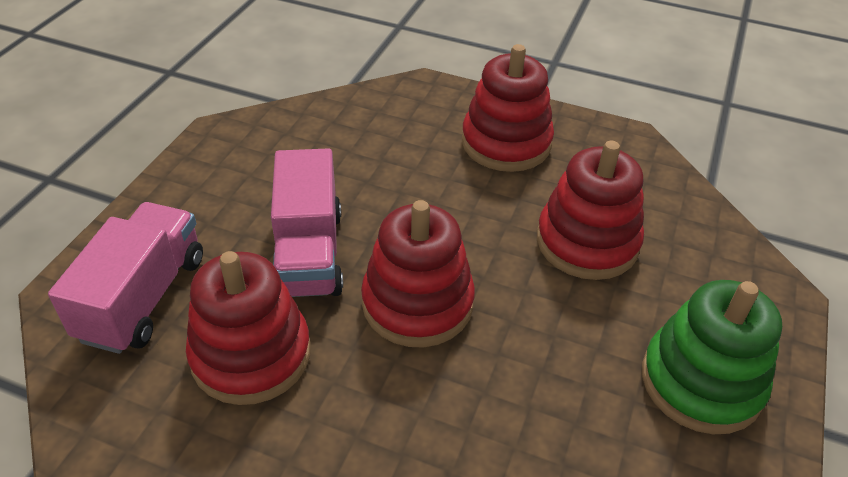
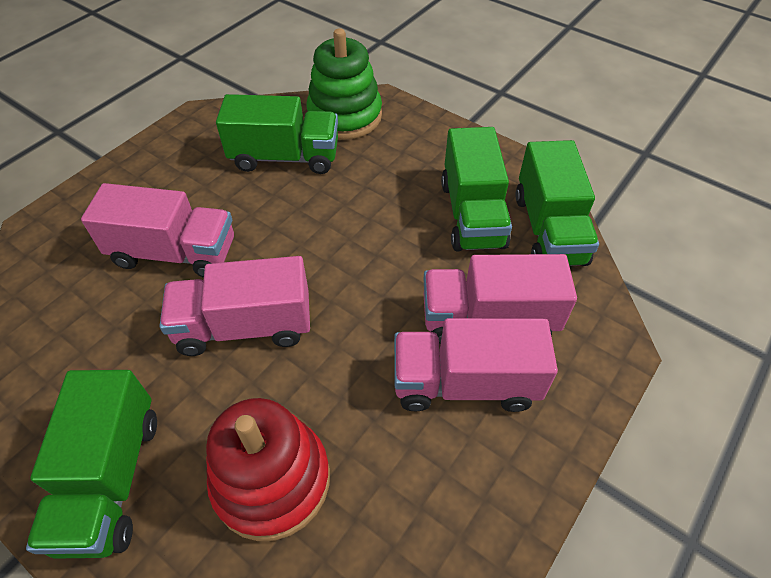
green truck: 0 -> 4
pink truck: 2 -> 4
red stacking toy: 4 -> 1

